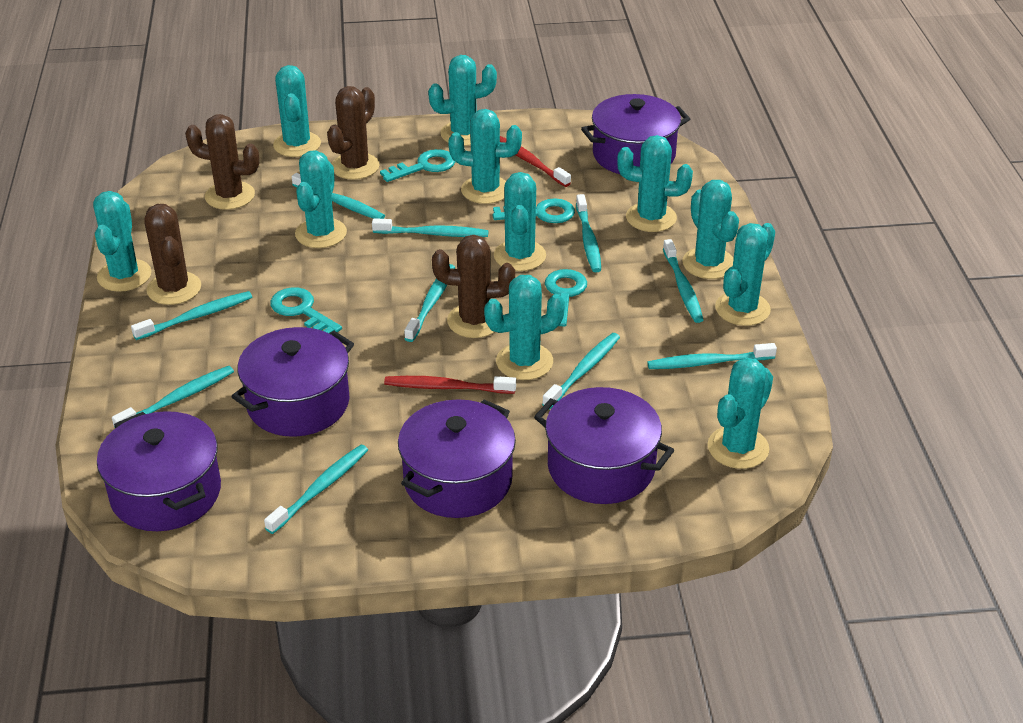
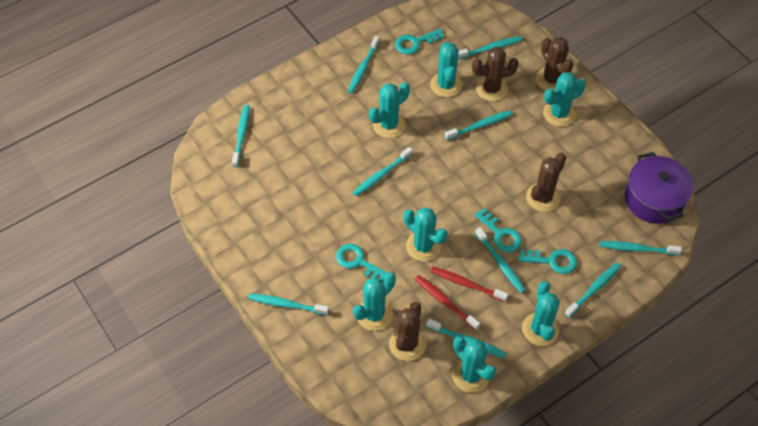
purple pot: 5 -> 1
turquoise cactus: 11 -> 7

